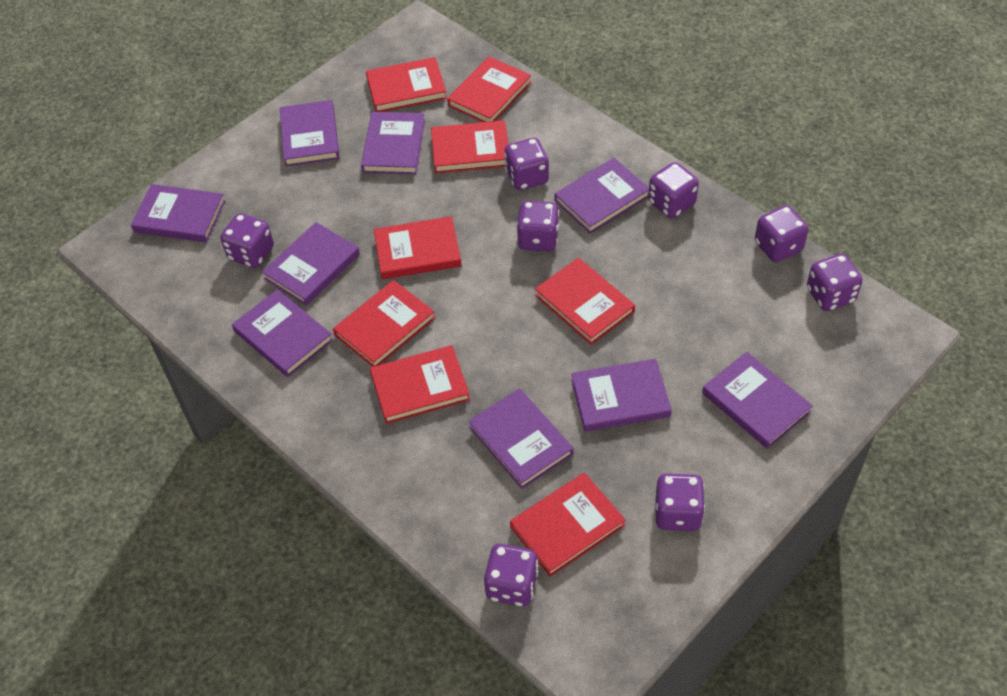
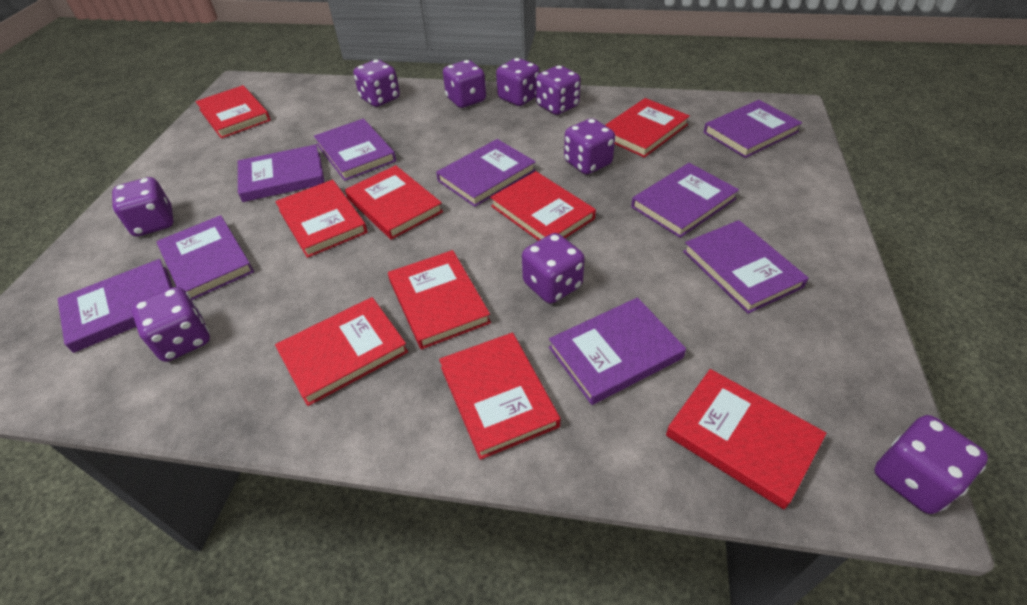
purple dice: 8 -> 9
red book: 8 -> 9

